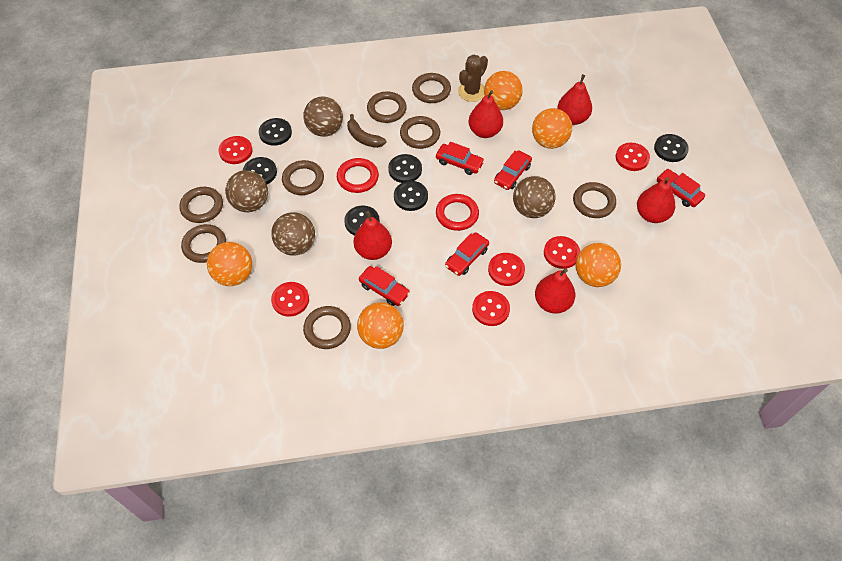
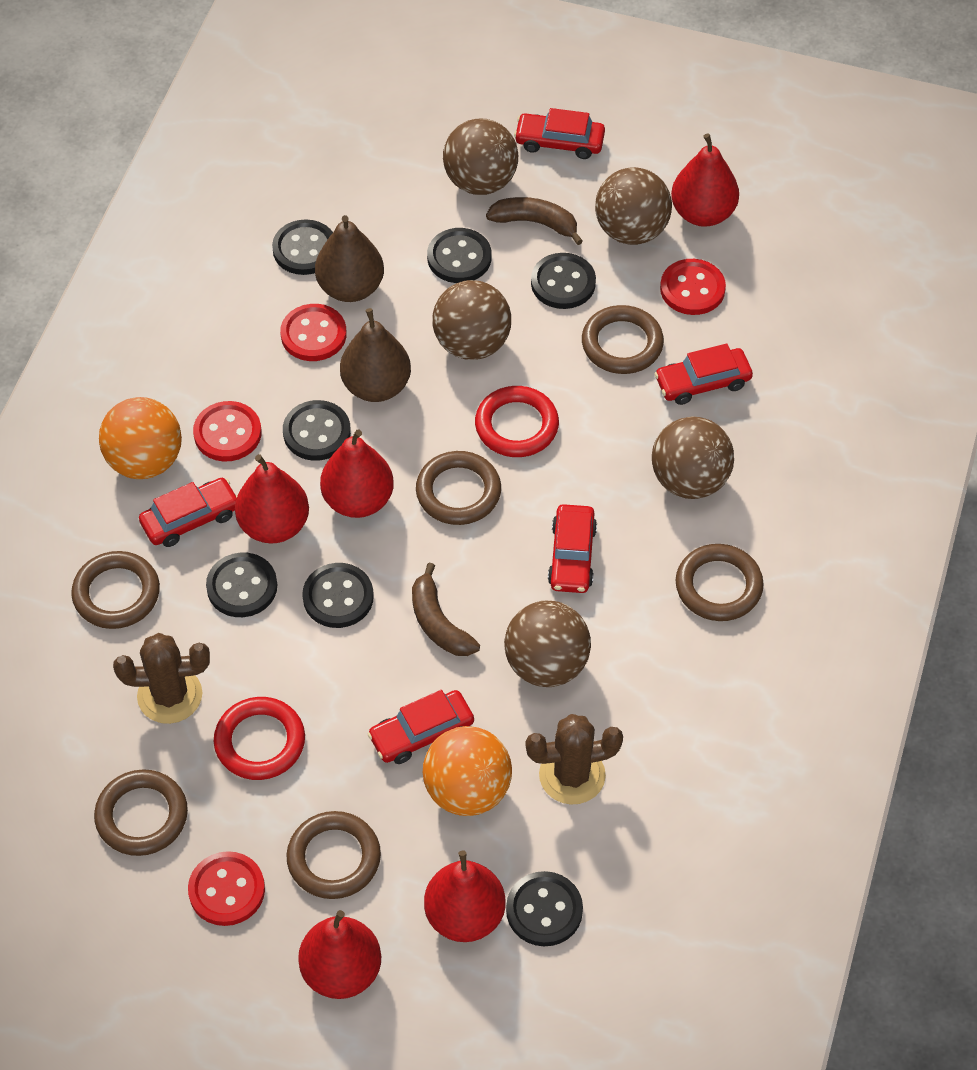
black button: 6 -> 7
brown ball: 4 -> 5
brown banana: 1 -> 2
brown cactus: 1 -> 2
brown pear: 0 -> 2
brown ring: 8 -> 6
orange ball: 5 -> 2
red button: 6 -> 4

